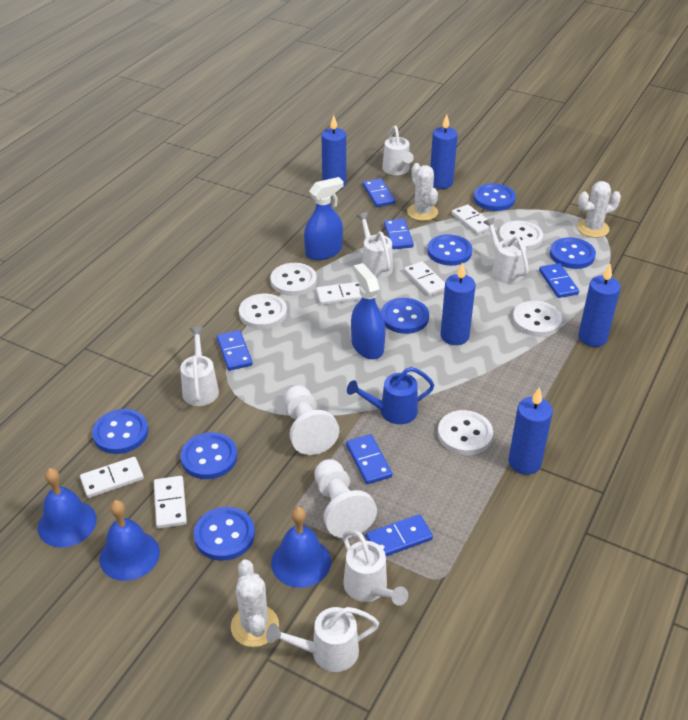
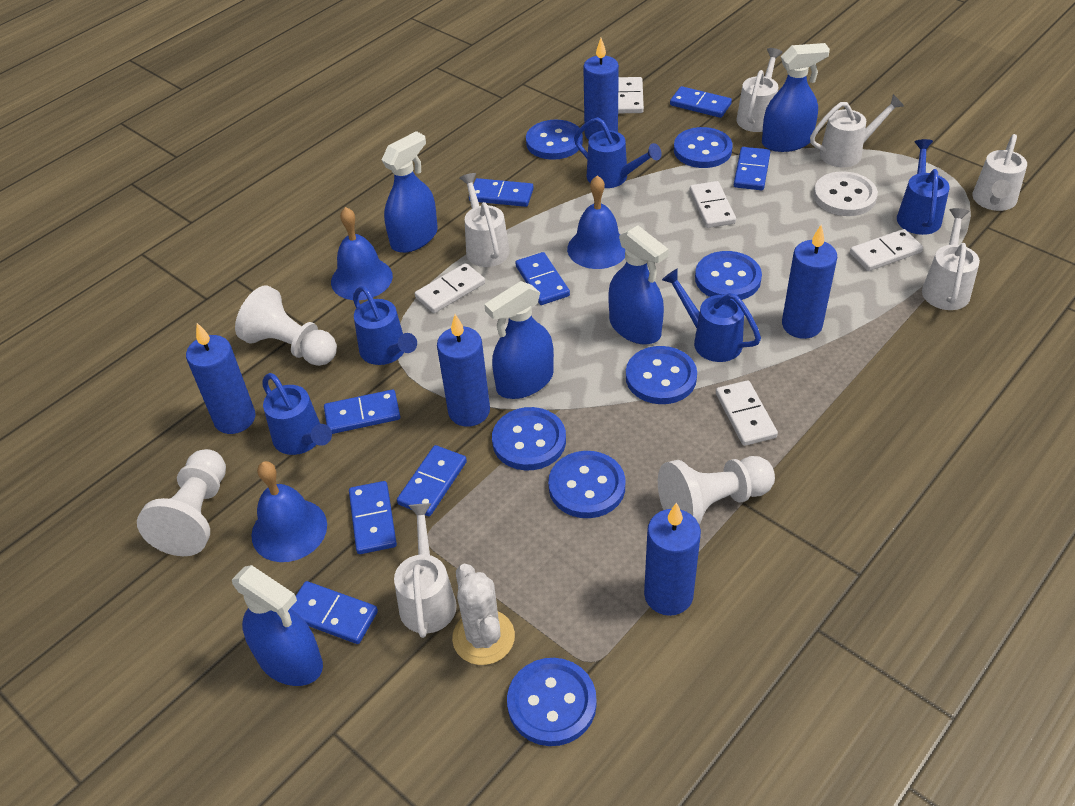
blue domino: 6 -> 8
blue spray bottle: 2 -> 5
blue watering can: 1 -> 5
white button: 5 -> 1
white cactus: 3 -> 1
white pawn: 2 -> 3

